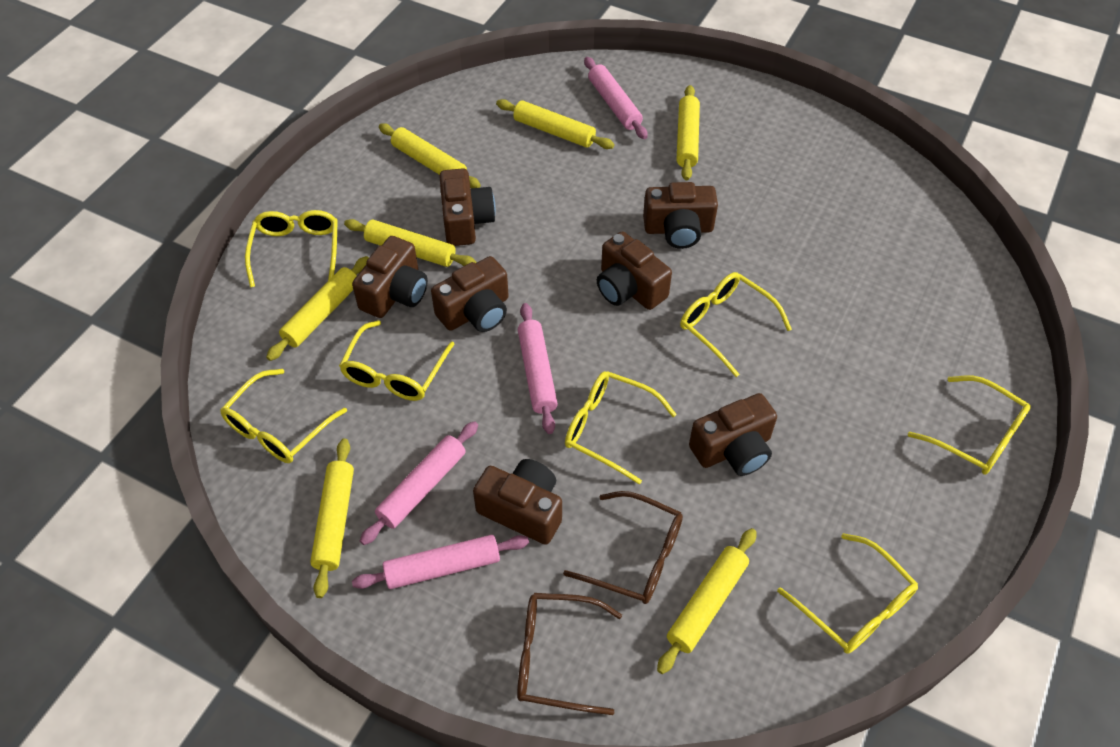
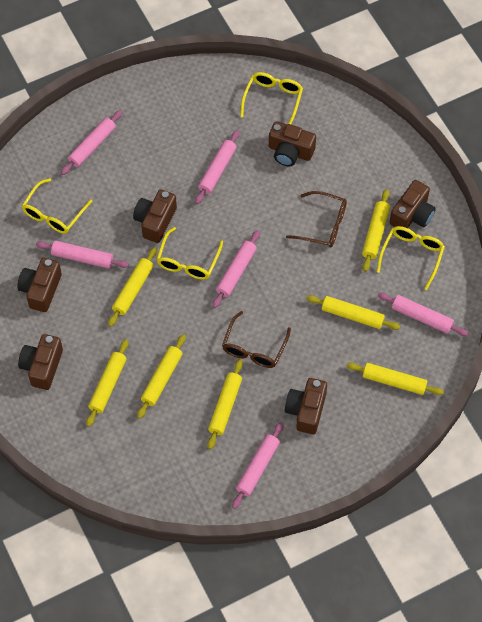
brown camera: 7 -> 6
pink rolling pin: 4 -> 6
yellow glasses: 7 -> 4

